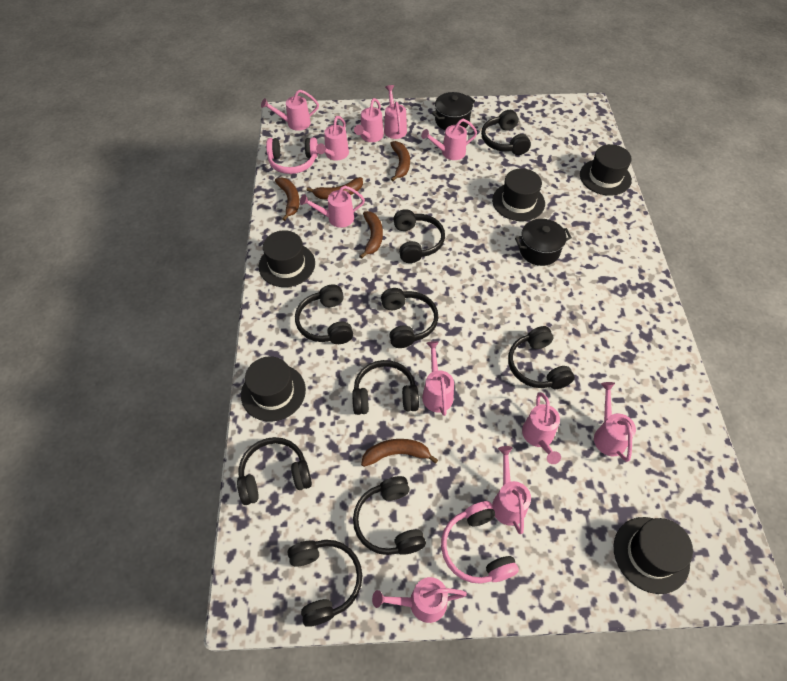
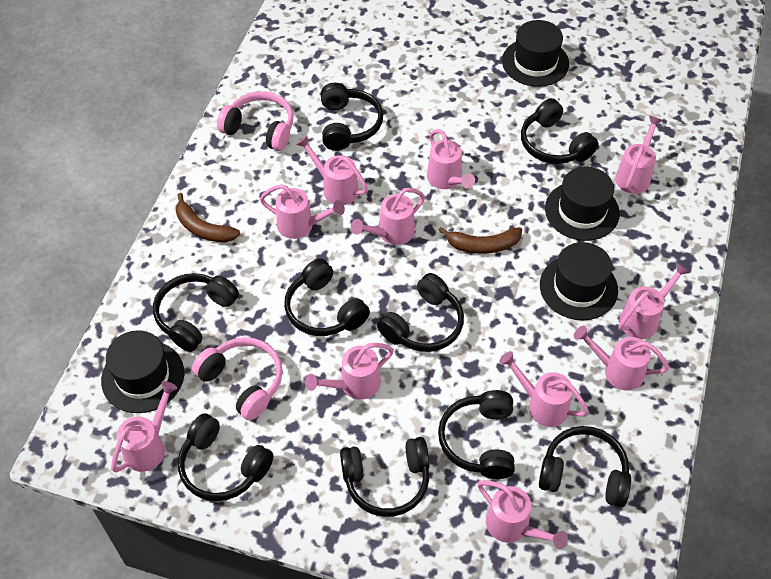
black hat: 5 -> 4
black pot: 2 -> 0
brown banana: 5 -> 2

